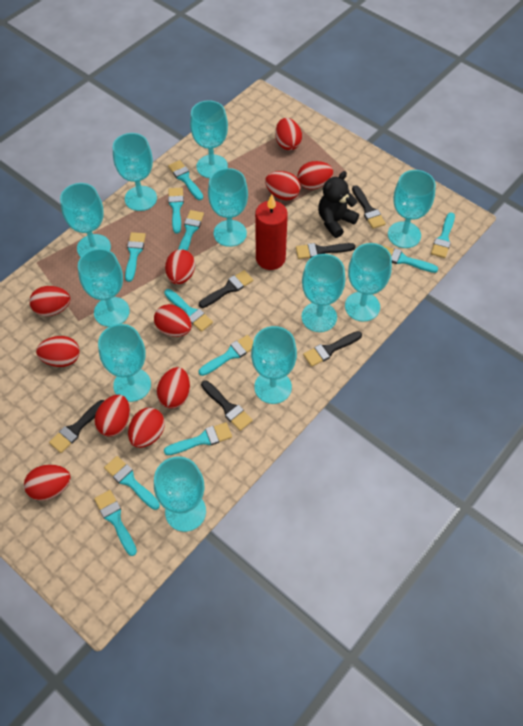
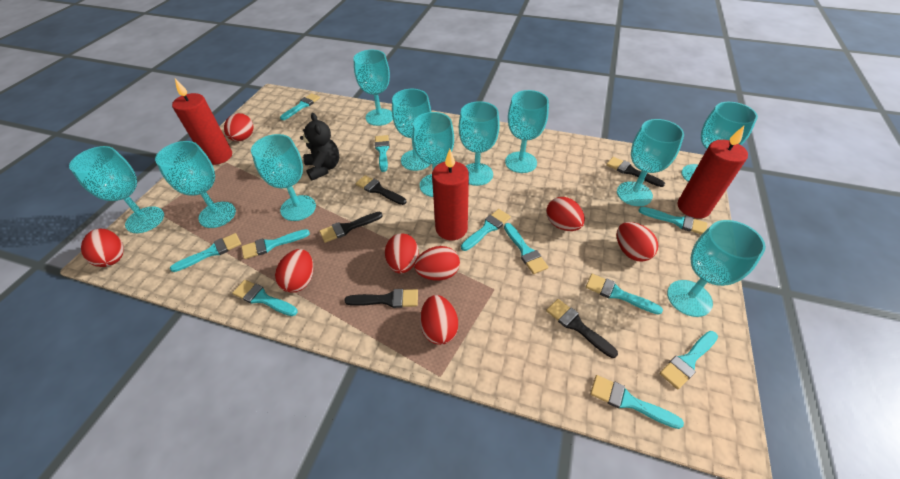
black brush: 6 -> 5
red candle: 1 -> 3
red egg: 11 -> 8

